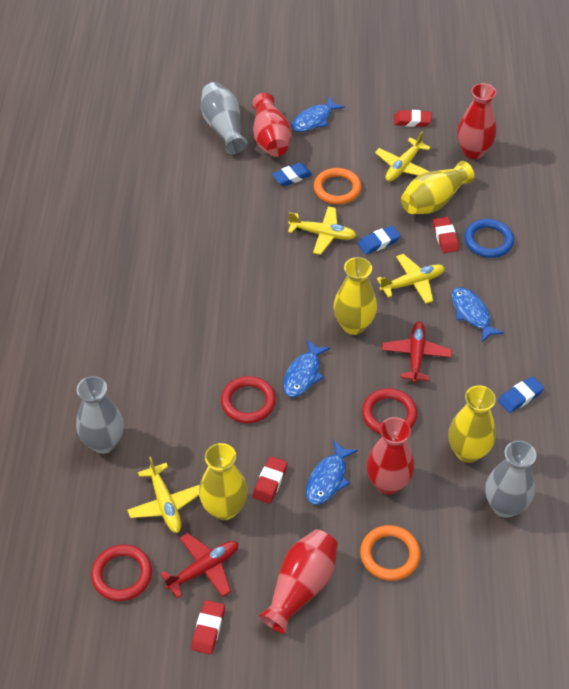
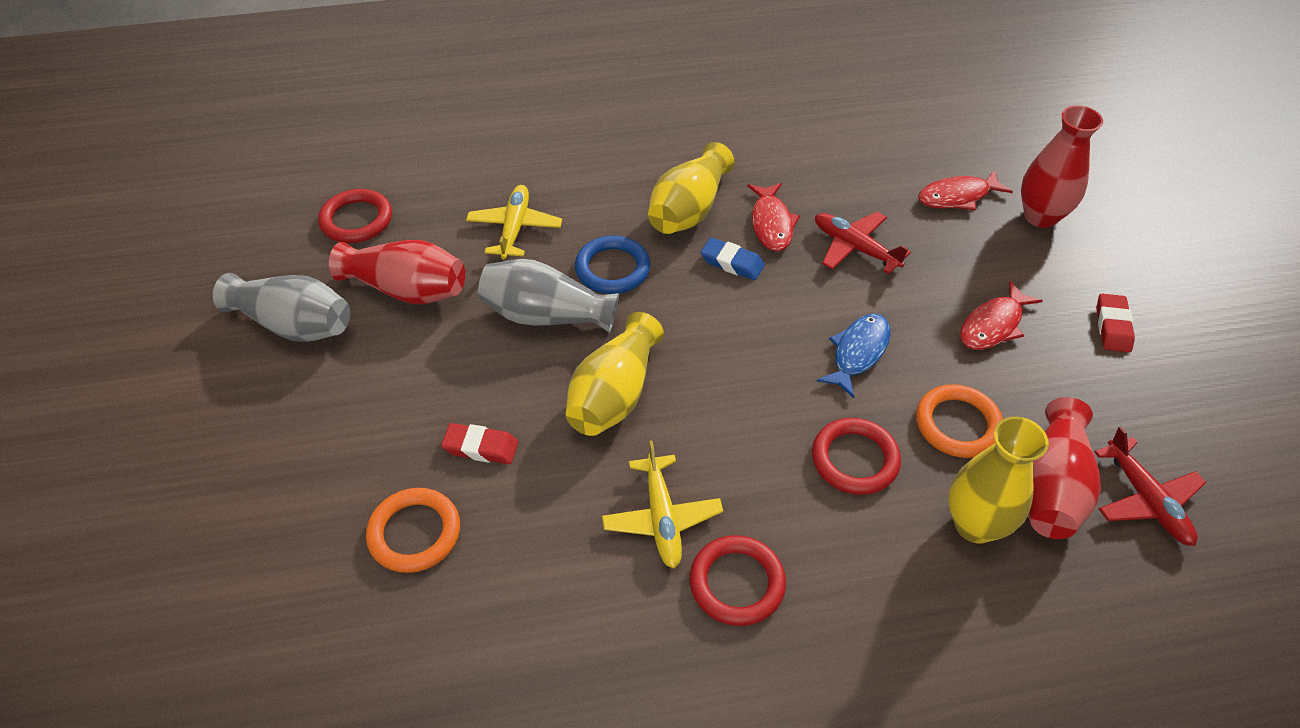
blue eraser: 3 -> 1
blue fish: 4 -> 1
grey vase: 3 -> 2
red eraser: 4 -> 2
red fish: 0 -> 3
red vase: 4 -> 3
yellow plane: 4 -> 2
yellow vase: 4 -> 3

